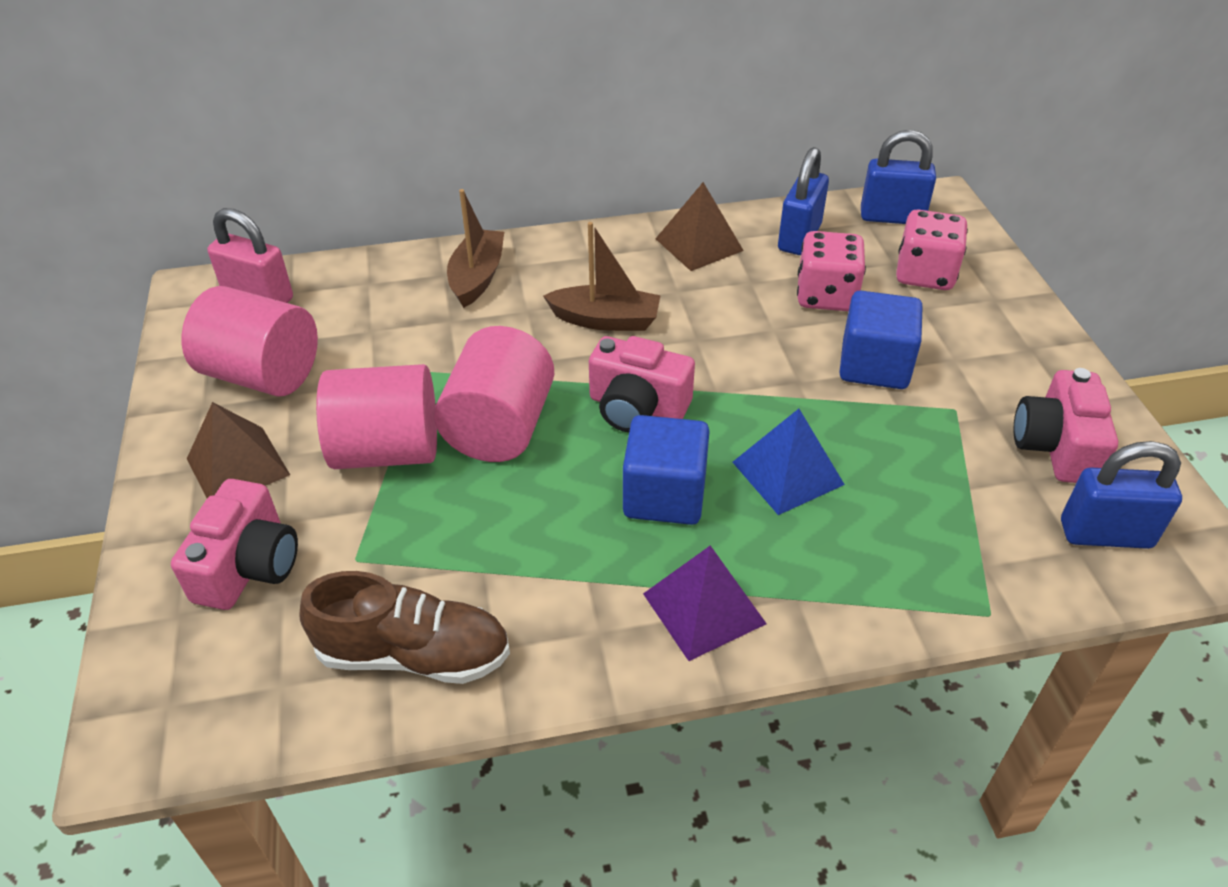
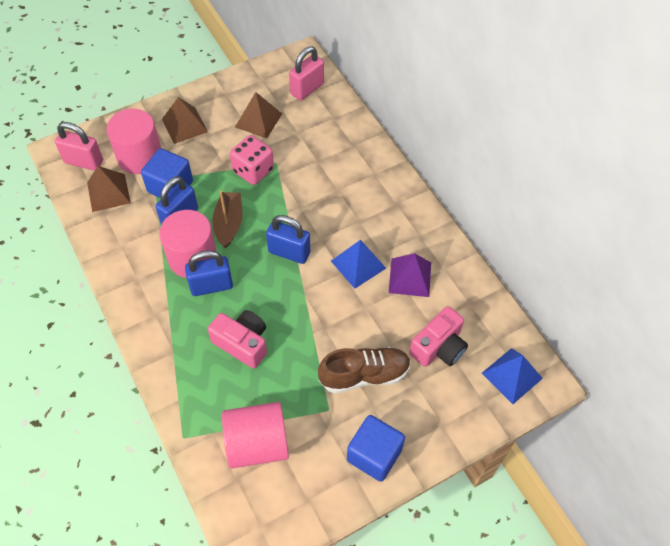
blue pyramid: 1 -> 2
brown boat: 2 -> 1
brown pyramid: 2 -> 3
pink camera: 3 -> 2
pink dice: 2 -> 1
pink padlock: 1 -> 2

